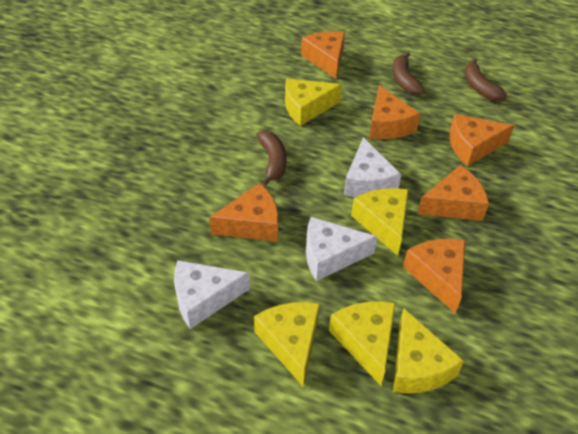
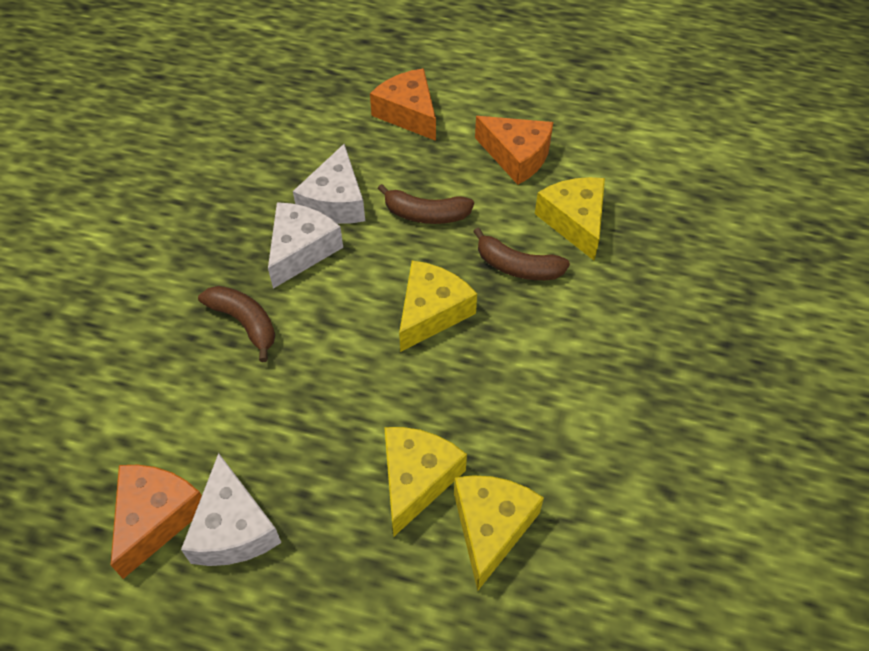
orange cheese: 6 -> 3
yellow cheese: 5 -> 4

